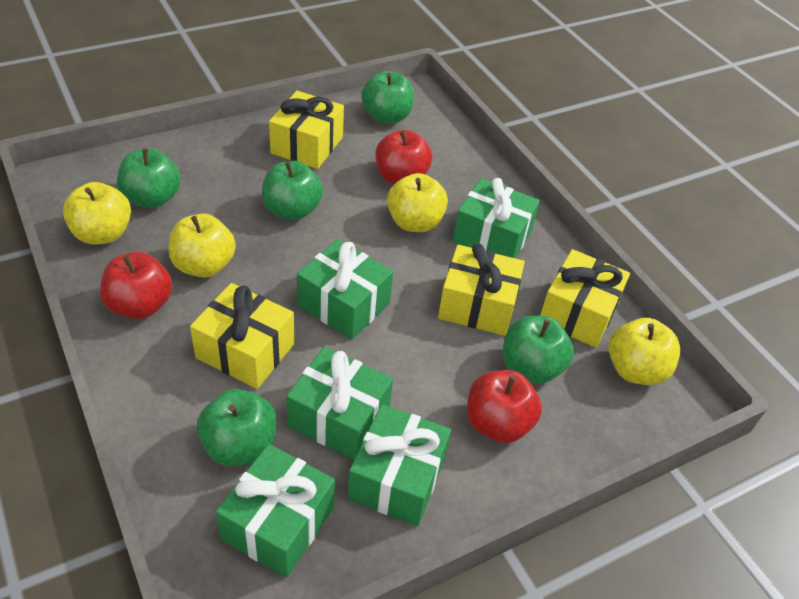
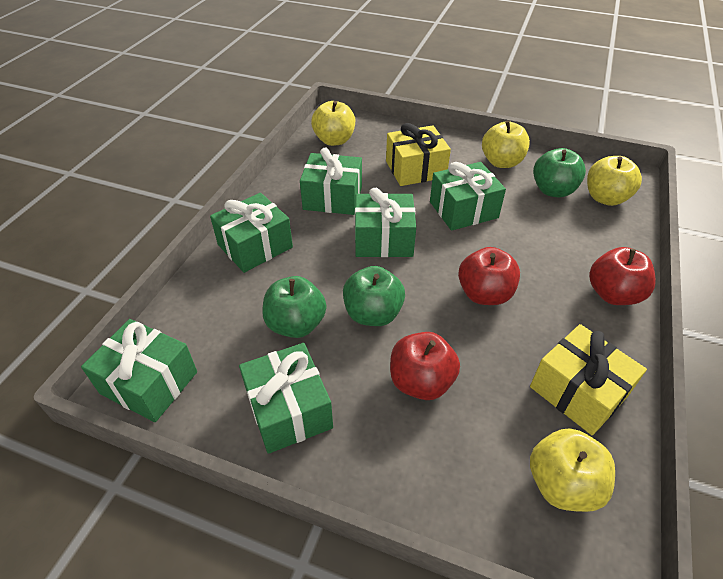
green apple: 5 -> 3
green gift: 5 -> 6
yellow gift: 4 -> 2

